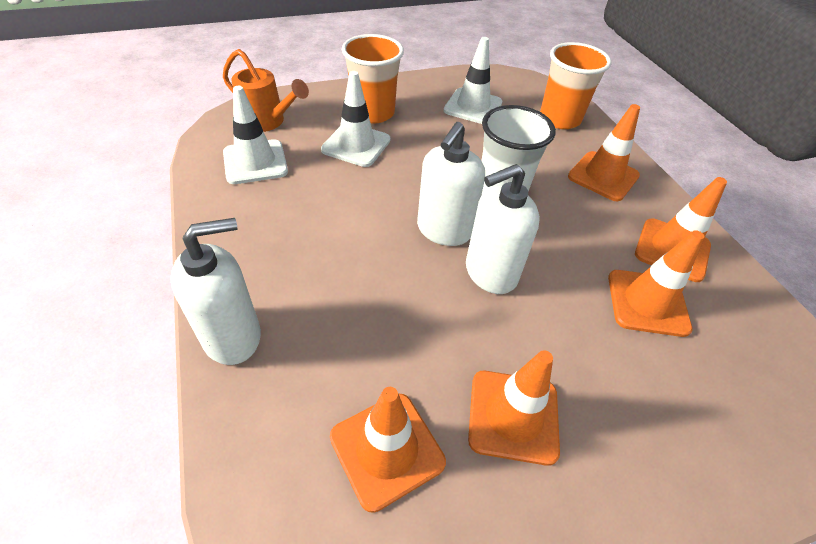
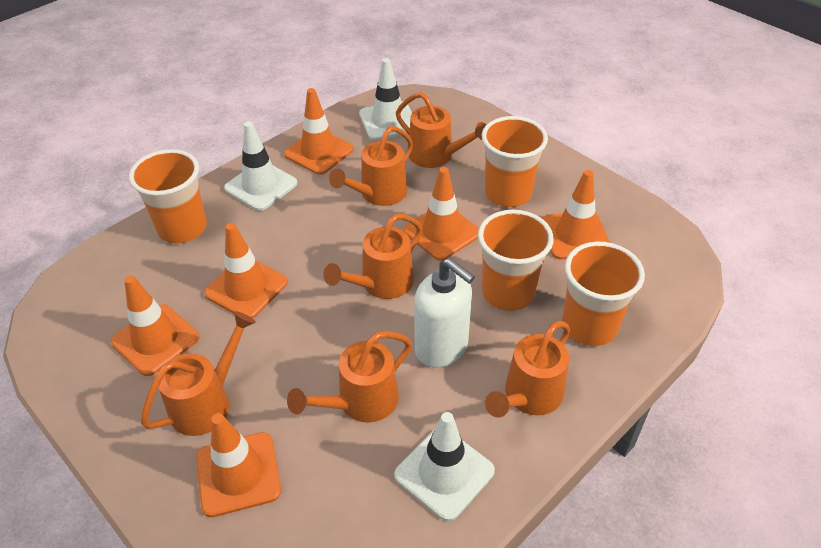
orange cup: 2 -> 4
orange traffic cone: 5 -> 6
orange watering can: 1 -> 6
white cup: 1 -> 0
white soap dispenser: 3 -> 1

